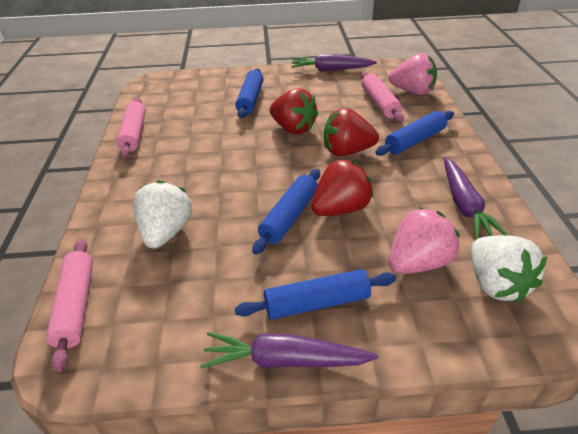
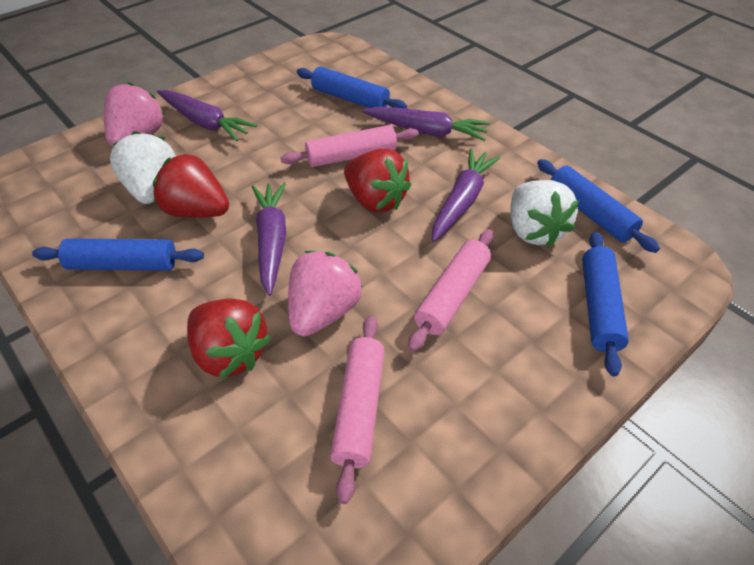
purple carrot: 3 -> 4

